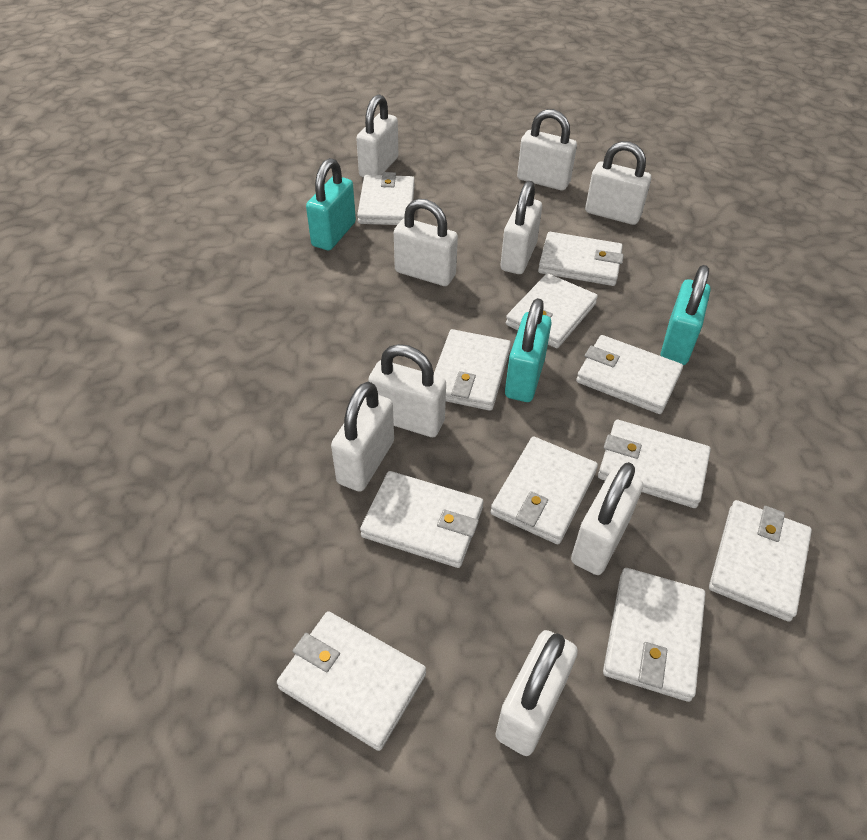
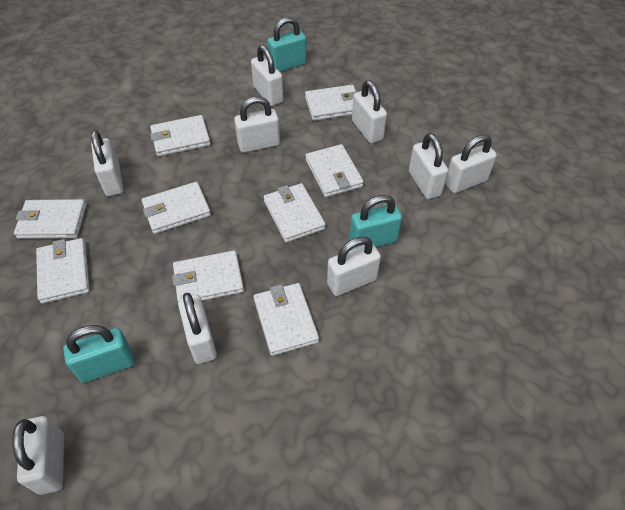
white wallet: 11 -> 9

